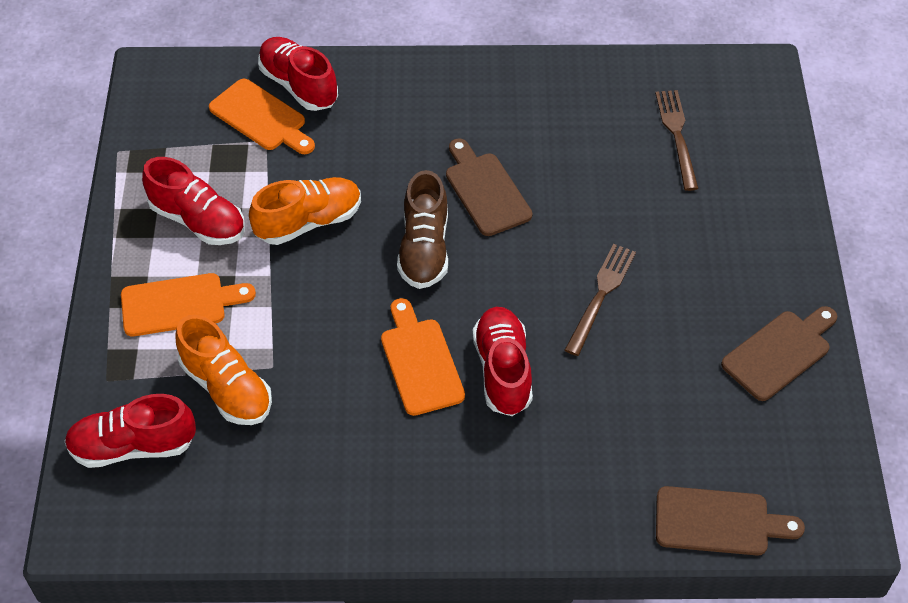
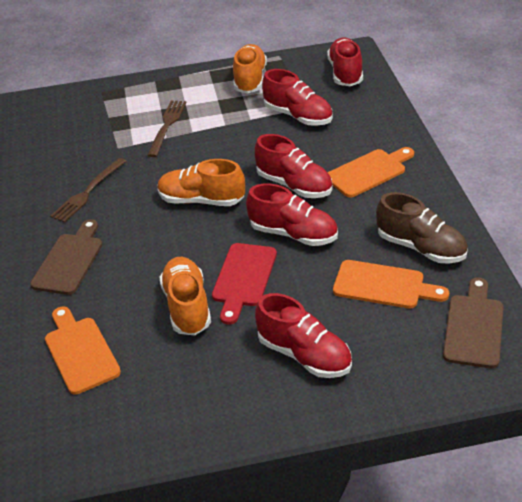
brown cutting board: 3 -> 2
orange shoe: 2 -> 3
red cutting board: 0 -> 1
red shoe: 4 -> 5

